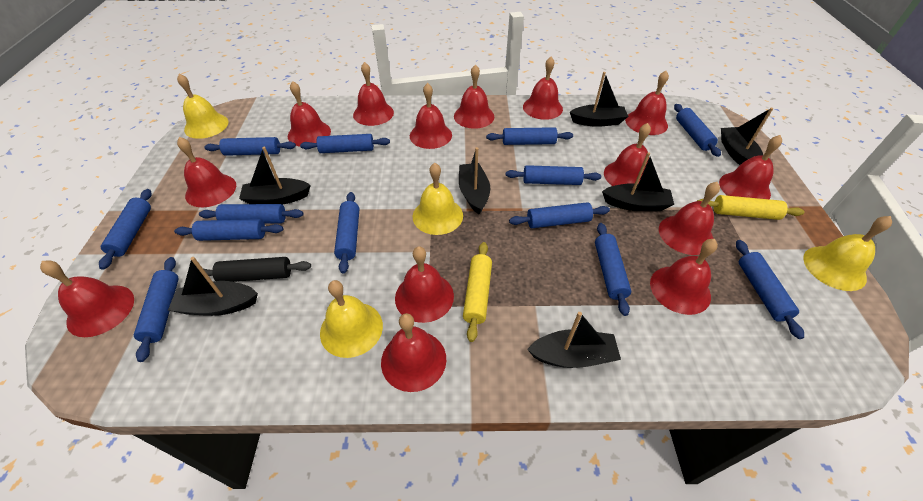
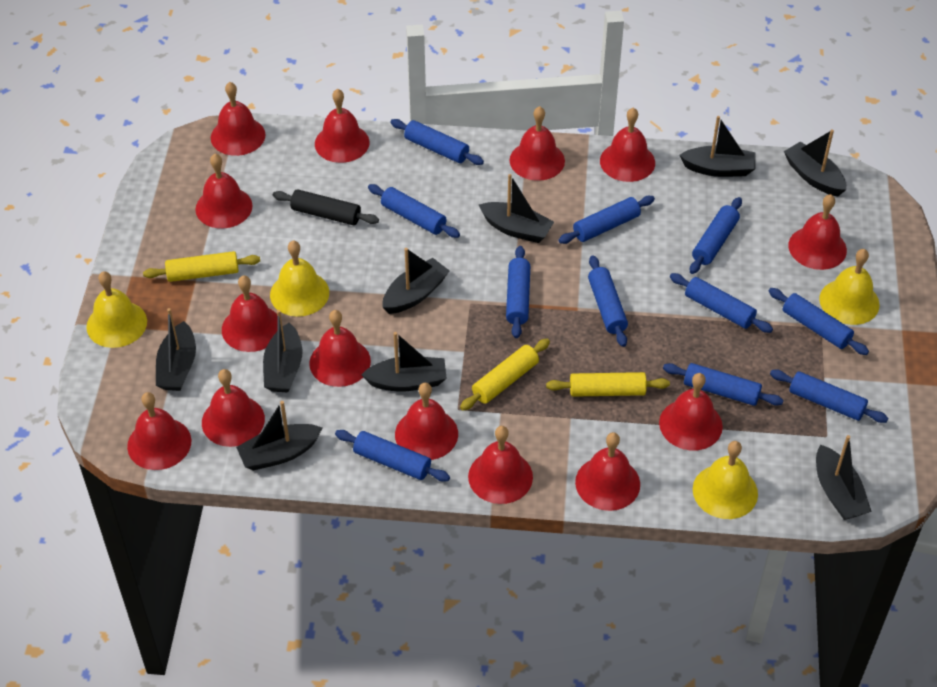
black boat: 7 -> 9
blue rolling pin: 13 -> 11
yellow rolling pin: 2 -> 3

